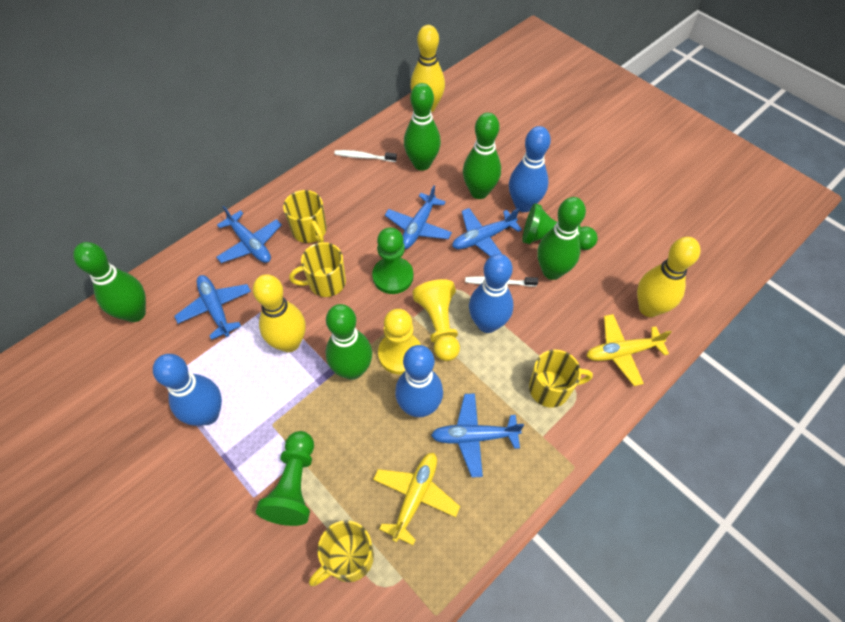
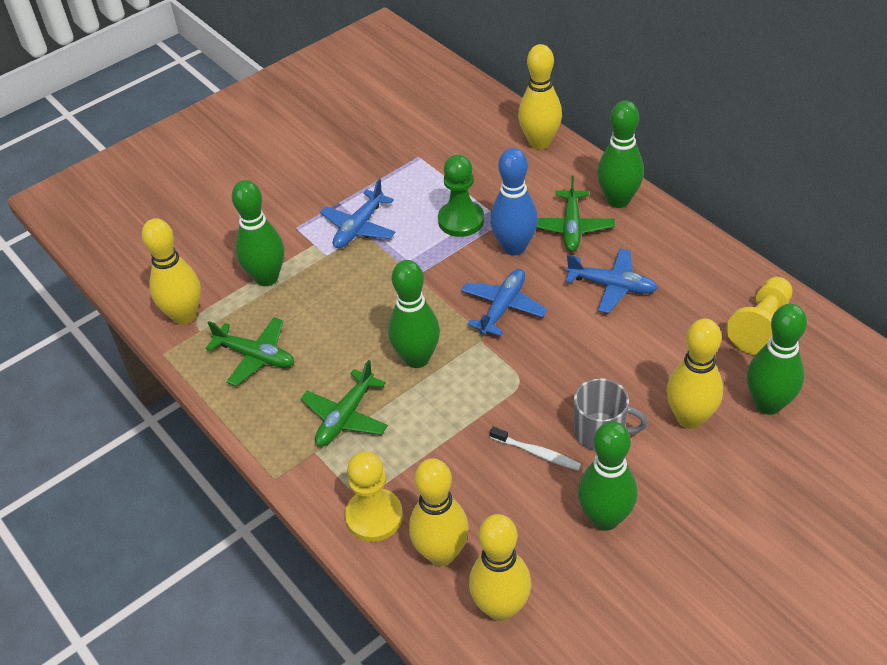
blue bowling pin: 4 -> 1
blue plane: 5 -> 3
green pawn: 3 -> 1
green plane: 0 -> 3
grey mug: 0 -> 1
white toothbrush: 2 -> 1
yellow bowling pin: 3 -> 5
yellow mug: 4 -> 0
yellow plane: 2 -> 0

